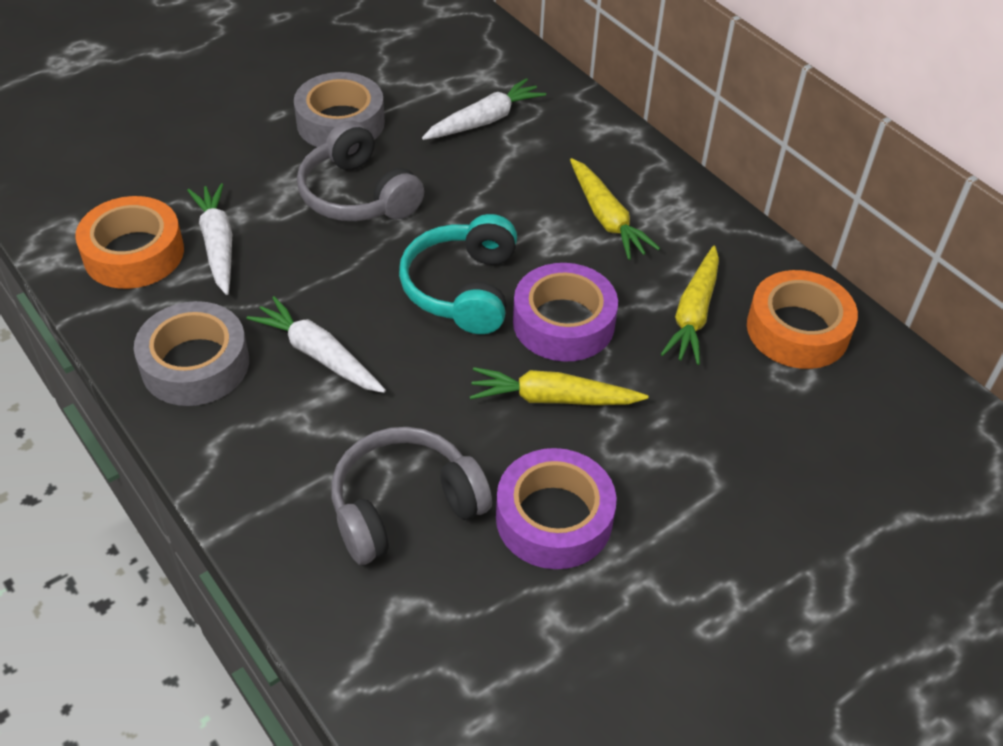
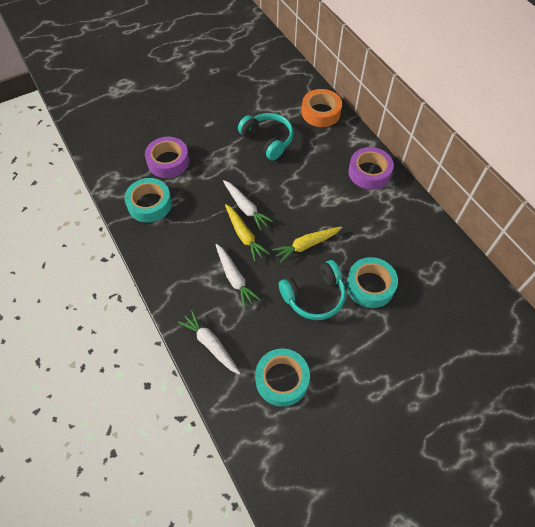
grey headphones: 2 -> 0
grey tape: 2 -> 0
orange tape: 2 -> 1
turquoise headphones: 1 -> 2
turquoise tape: 0 -> 3
yellow carrot: 3 -> 2

